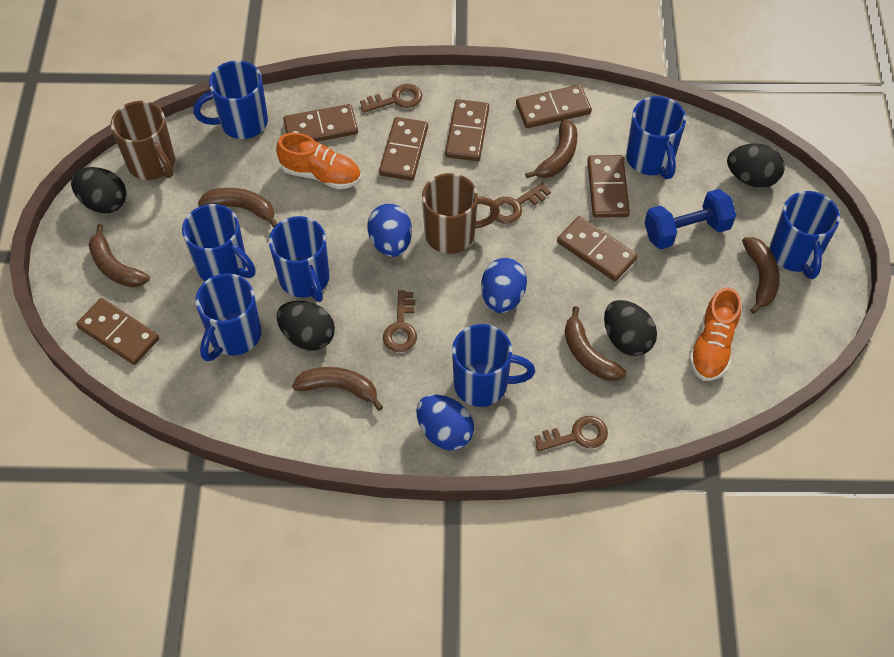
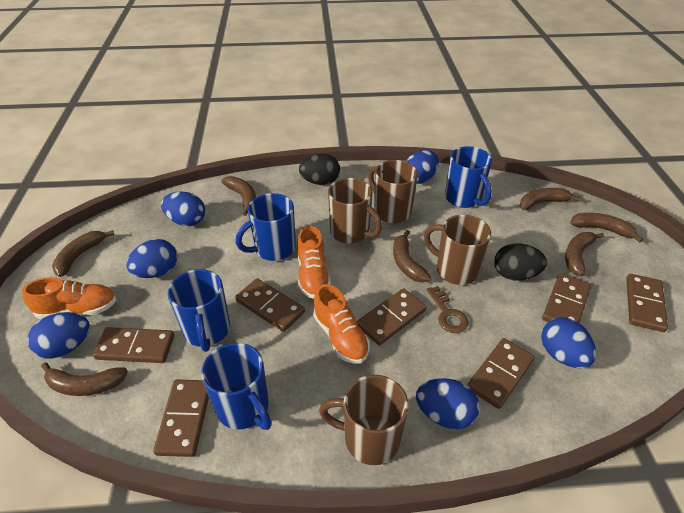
black egg: 4 -> 2
blue dumbbell: 1 -> 0
blue egg: 3 -> 6
blue mug: 7 -> 4
brown banana: 6 -> 7
brown key: 4 -> 1
brown mug: 2 -> 4
orange shoe: 2 -> 3

